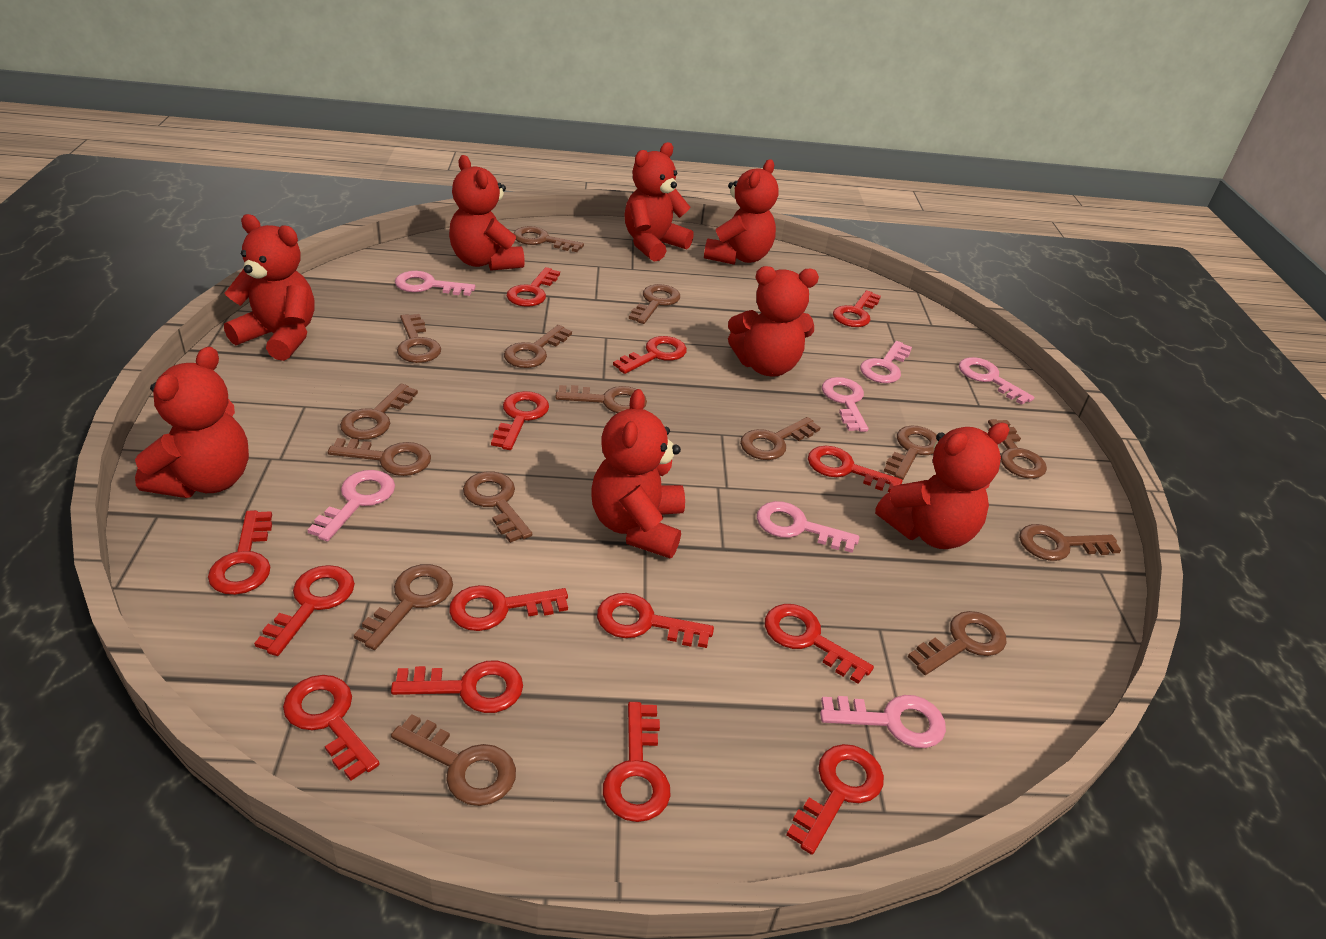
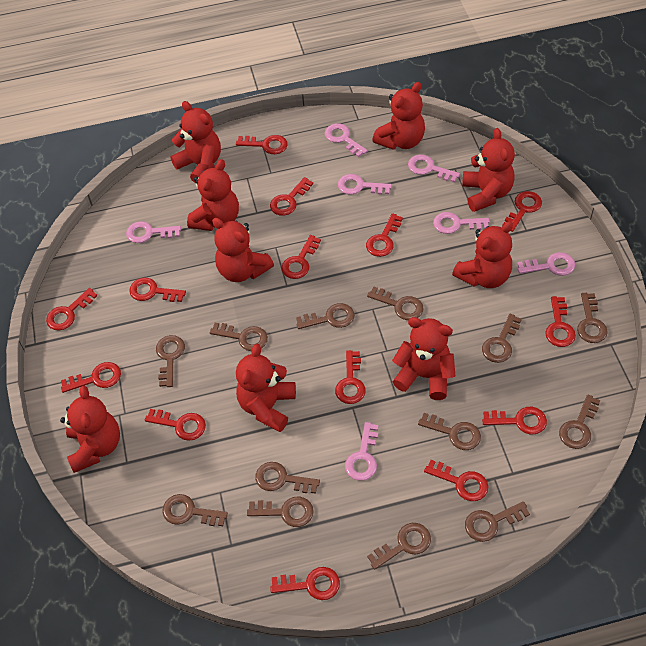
brown key: 15 -> 13
red teddy bear: 8 -> 9

